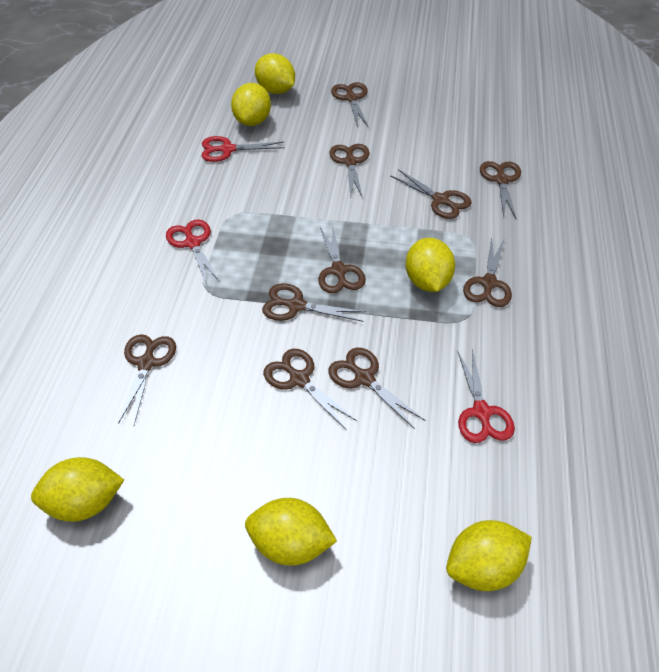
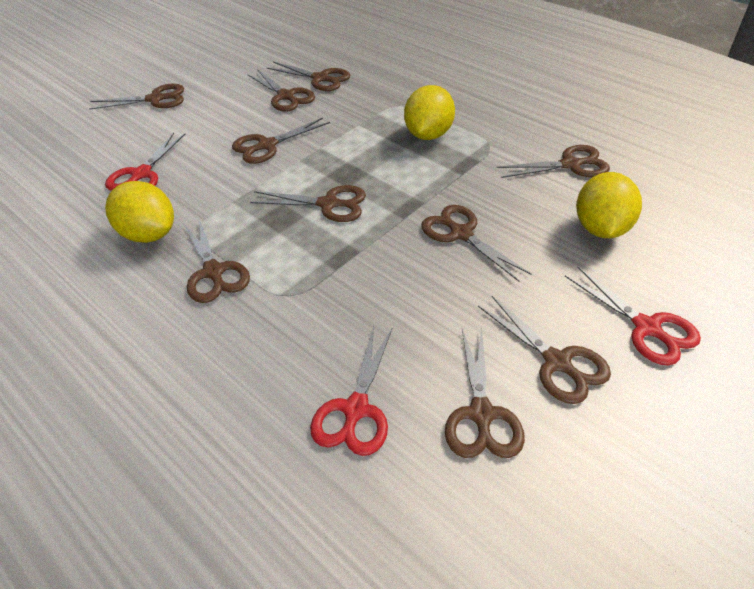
yellow lemon: 6 -> 3

